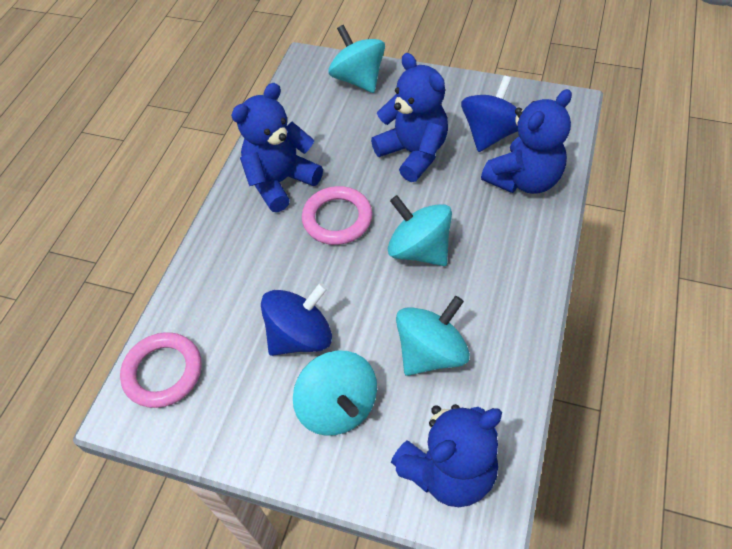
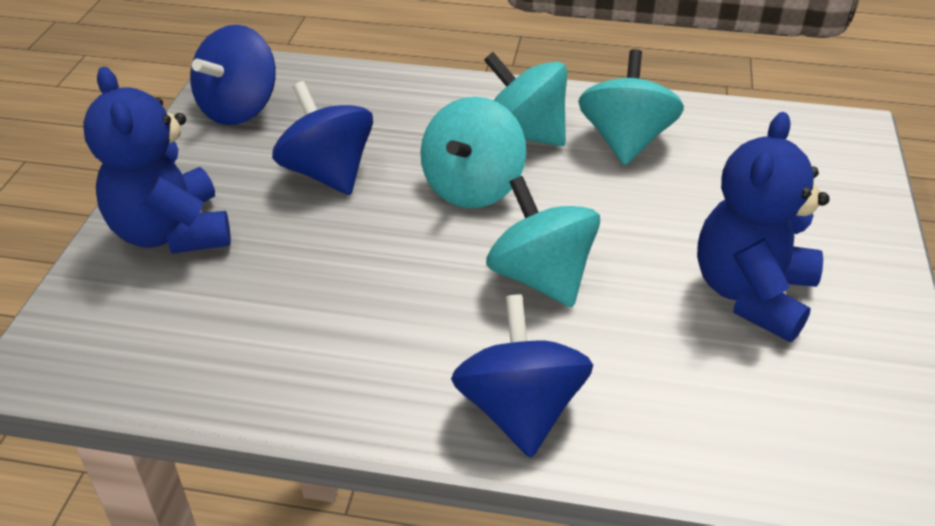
blue spinning top: 2 -> 3
blue teddy bear: 4 -> 2
pink ring: 2 -> 0

